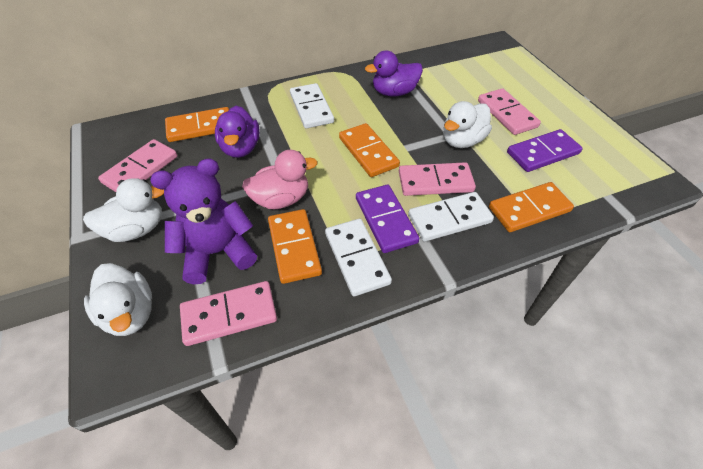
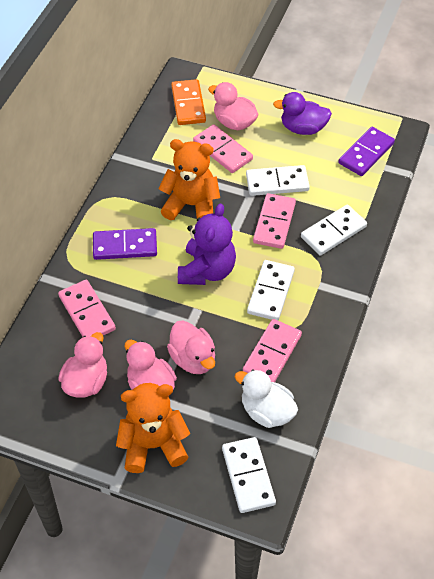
orange domino: 4 -> 1
orange teddy bear: 0 -> 2
pink duck: 1 -> 4
purple duck: 2 -> 1
white domino: 3 -> 4
white duck: 3 -> 1

